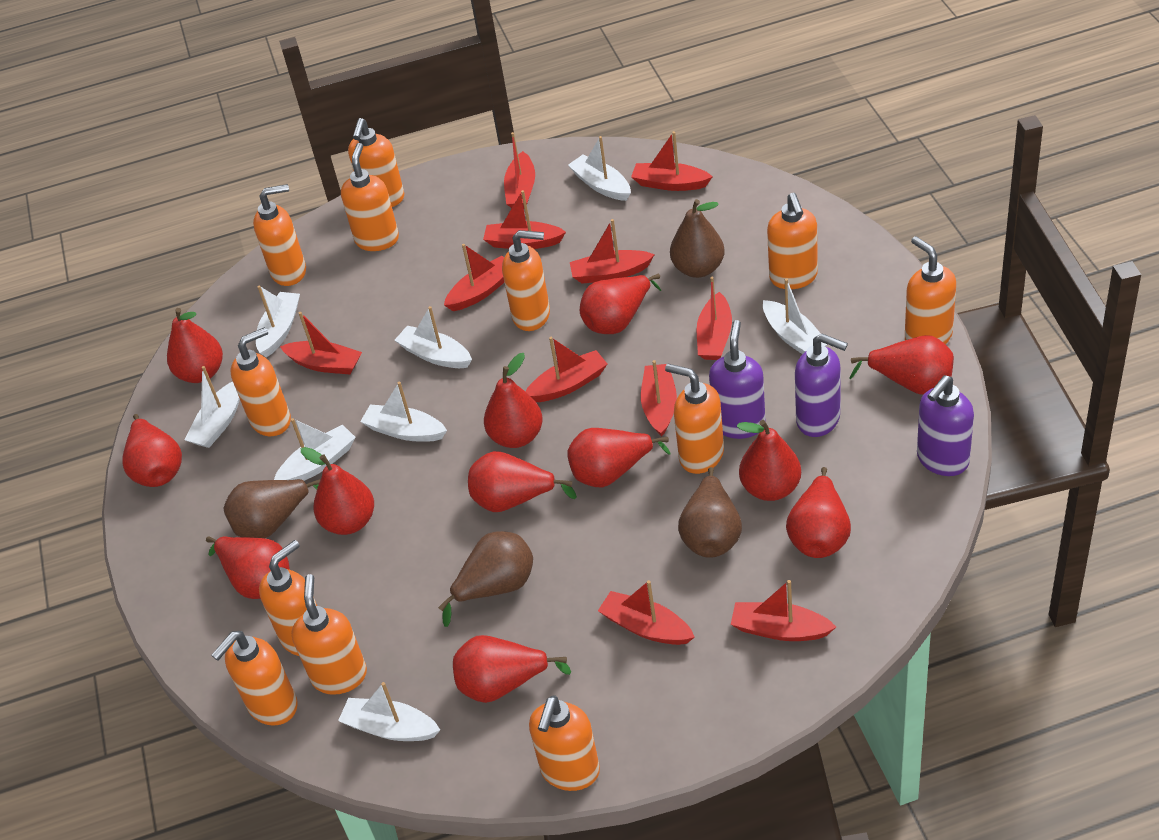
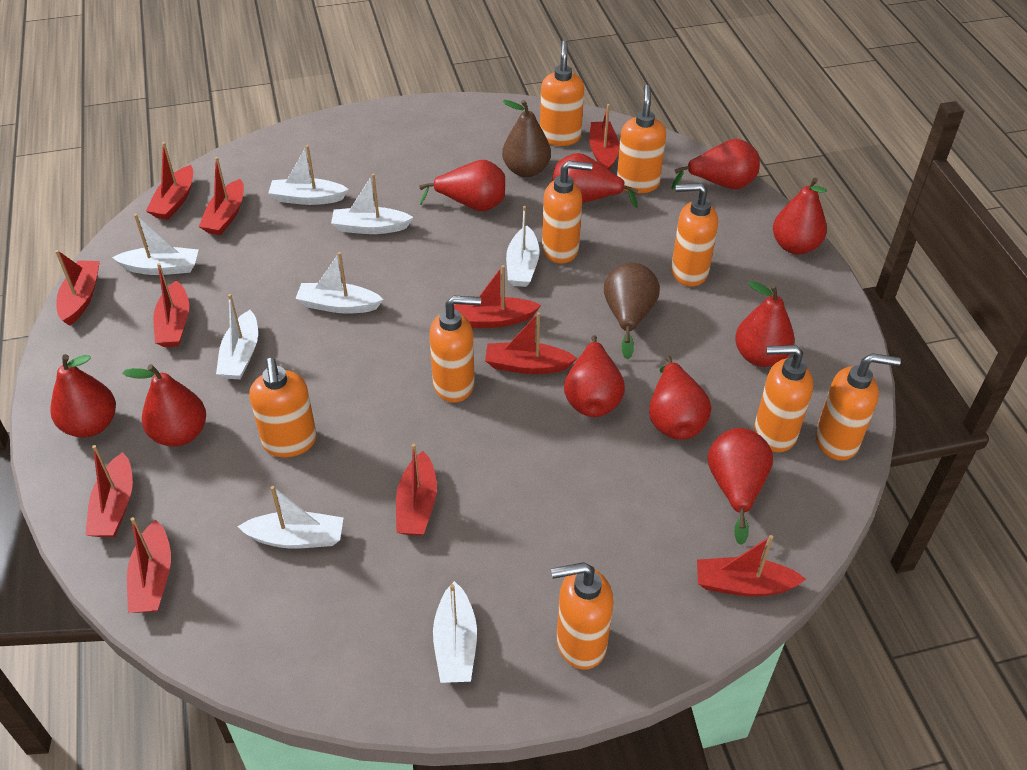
brown pear: 4 -> 2
orange soap dispenser: 12 -> 9
purple soap dispenser: 3 -> 0
red pear: 12 -> 10

